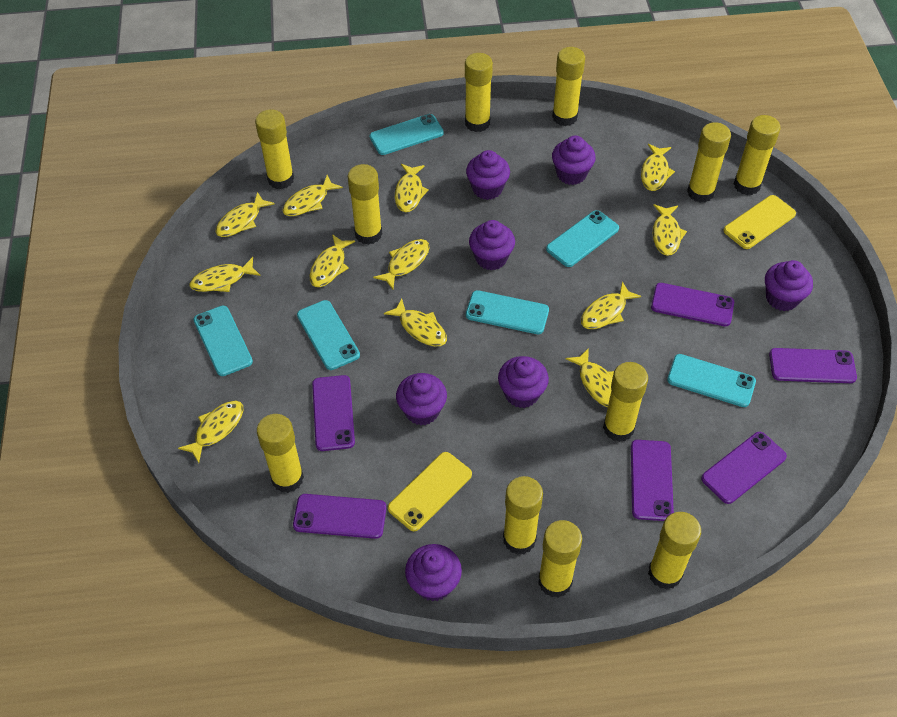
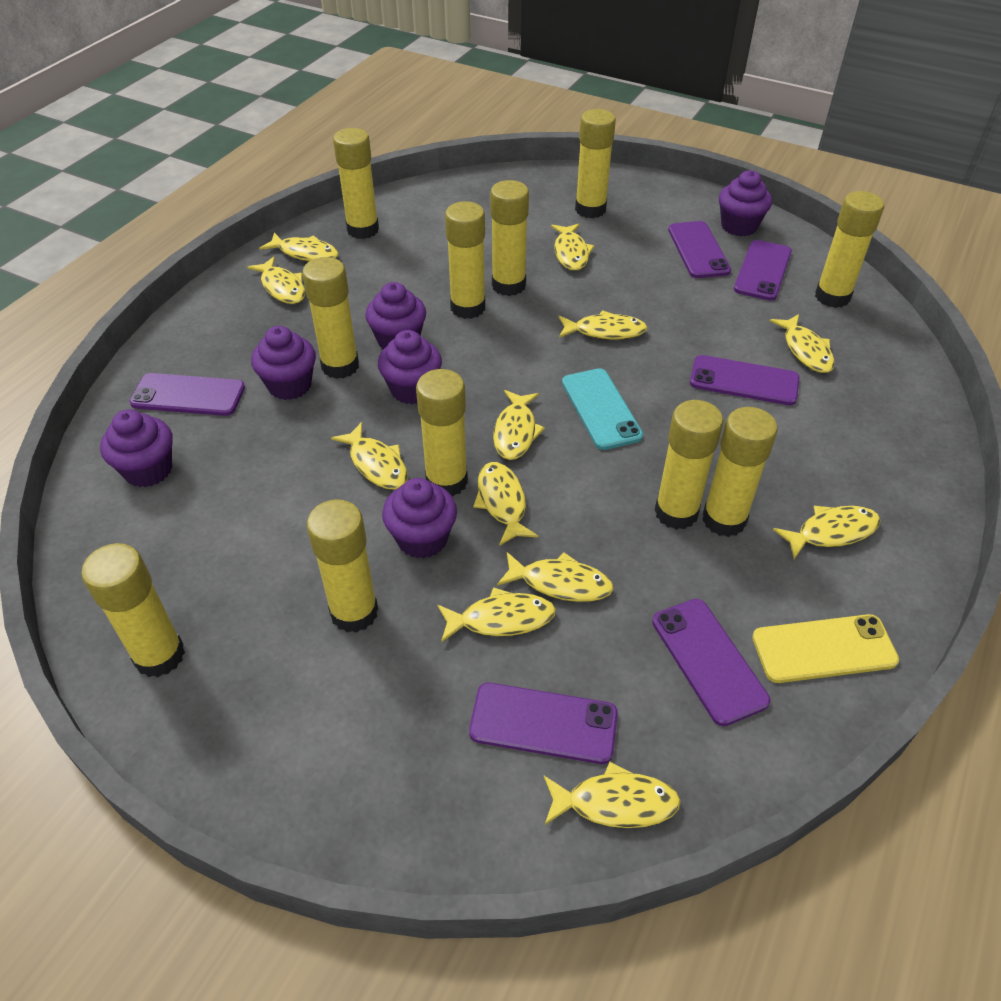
purple cupcake: 7 -> 6
turquoise phone: 6 -> 1
yellow phone: 2 -> 1

